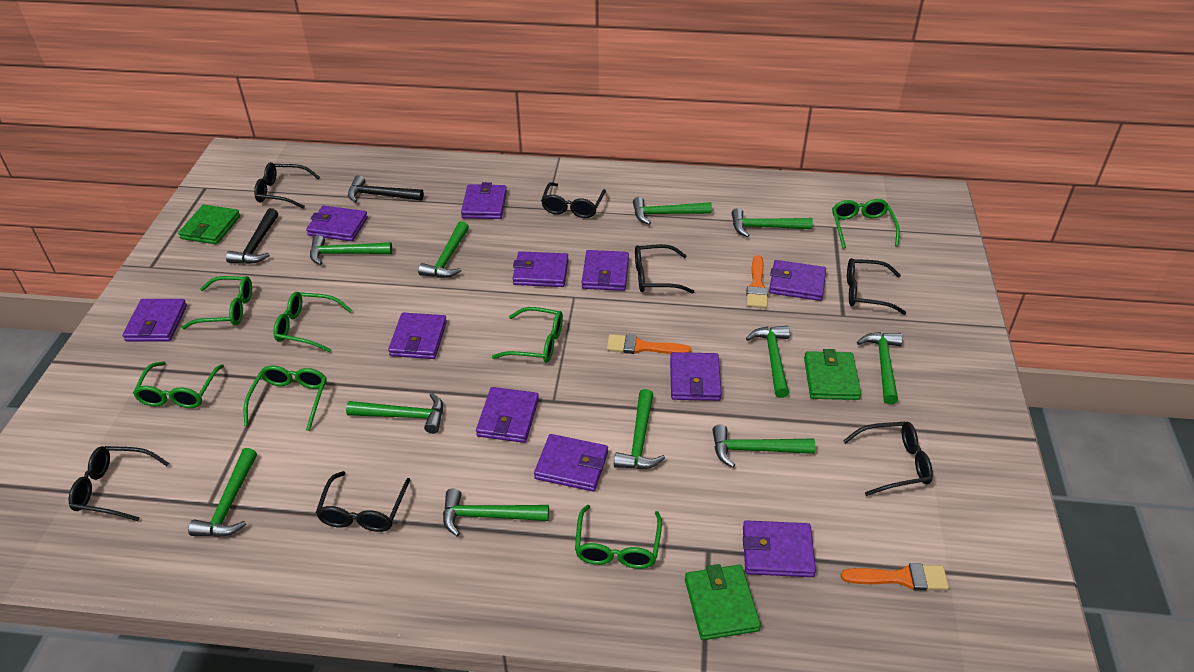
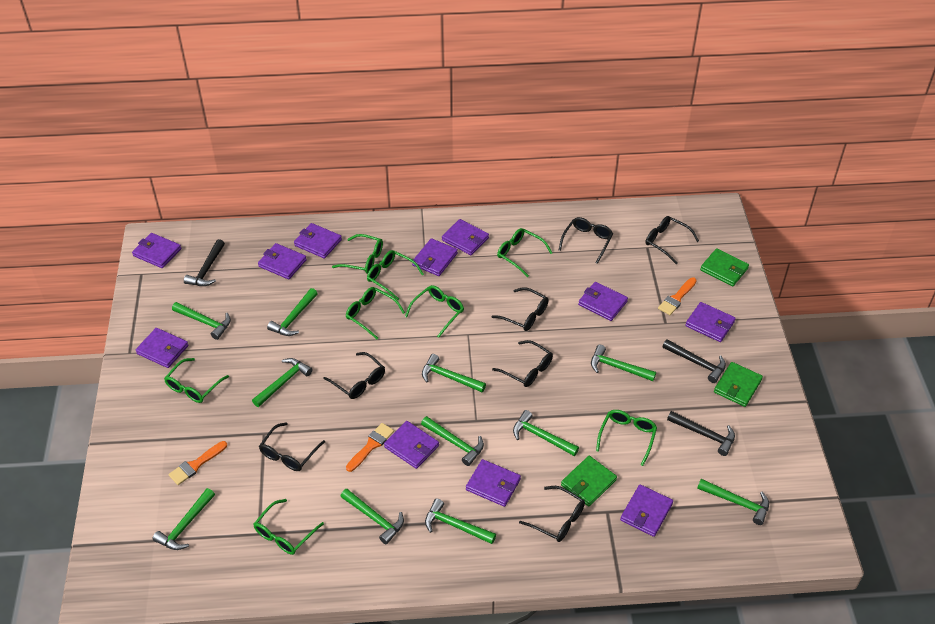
black hammer: 2 -> 3
green glasses: 7 -> 8

